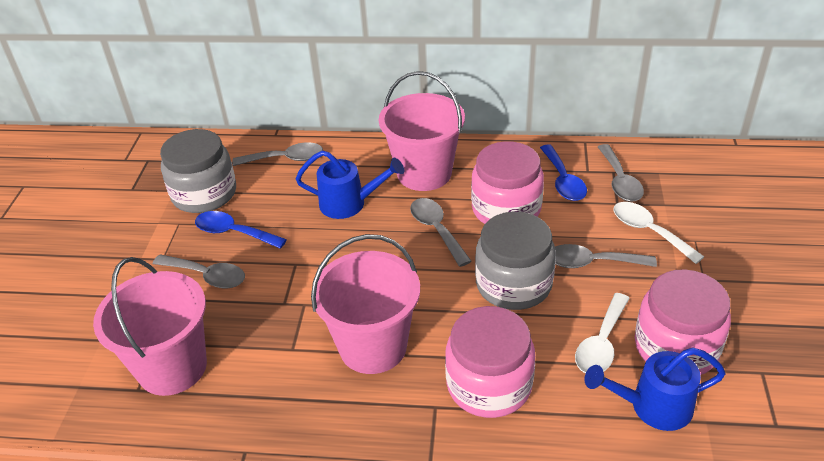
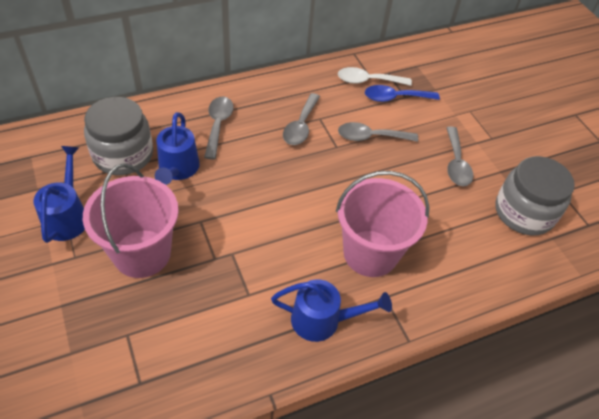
blue spoon: 2 -> 1
blue watering can: 2 -> 3
grey spoon: 5 -> 4
pink bucket: 3 -> 2
pink jar: 3 -> 0
white spoon: 2 -> 1

